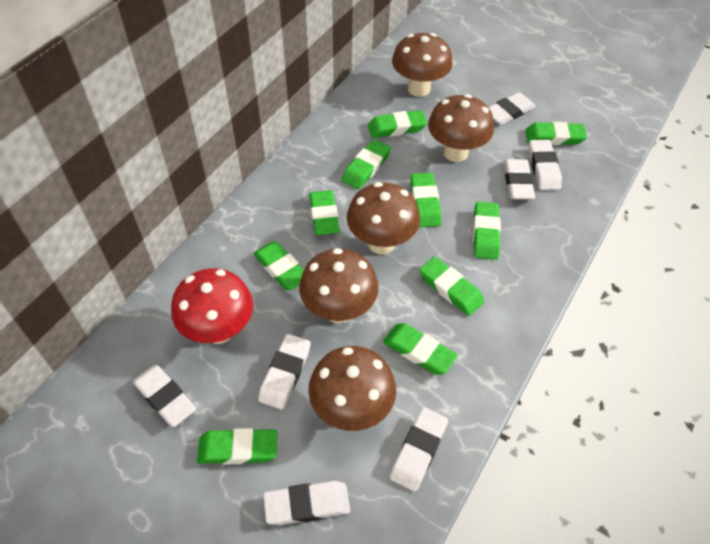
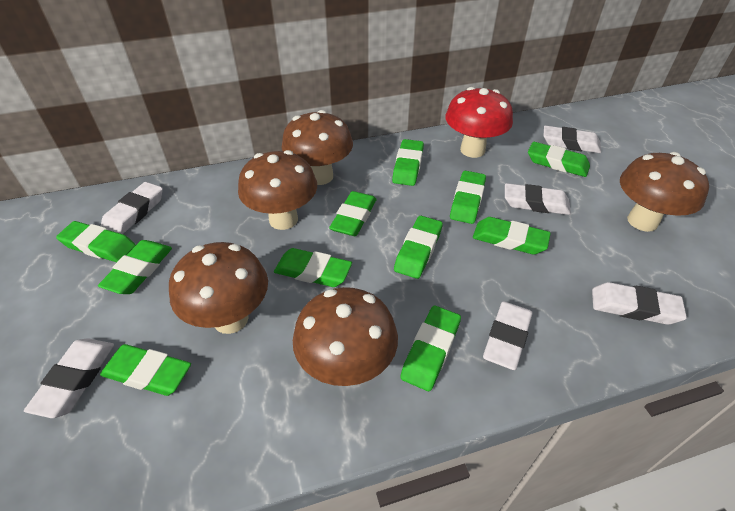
green eraser: 10 -> 11
white eraser: 7 -> 6

